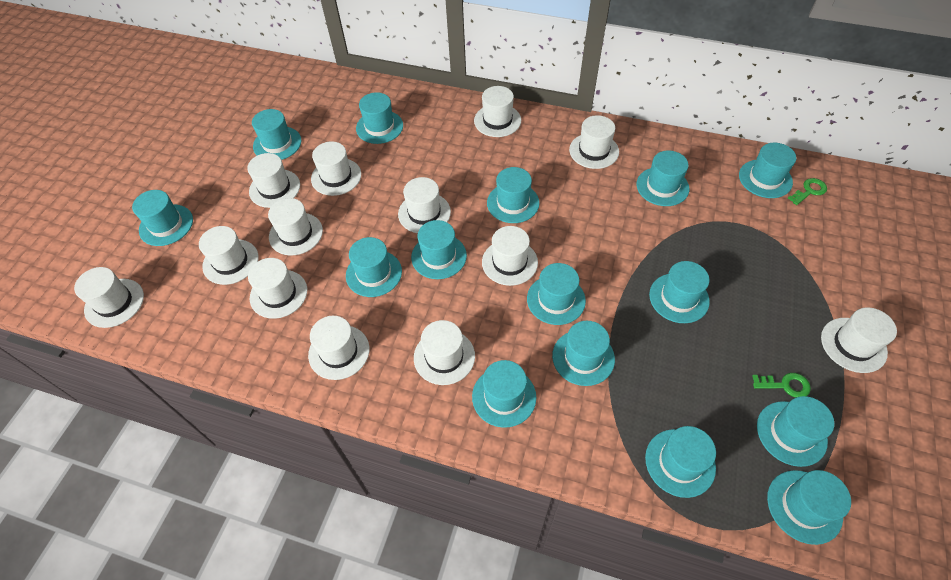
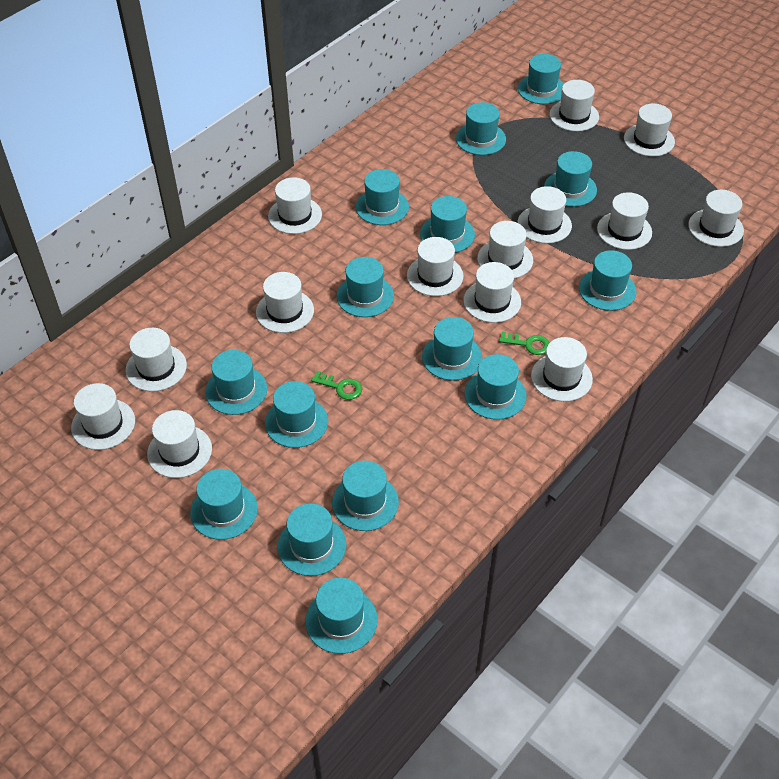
white hat: 13 -> 14

